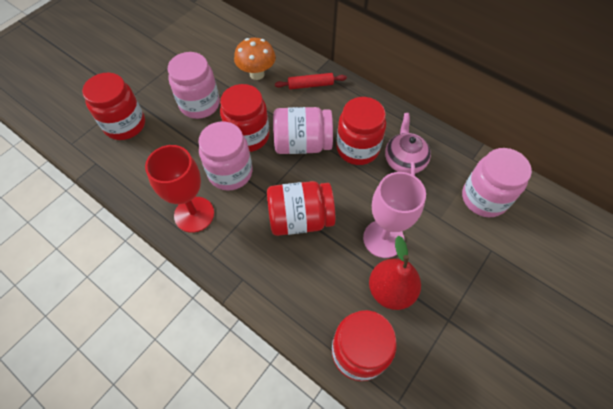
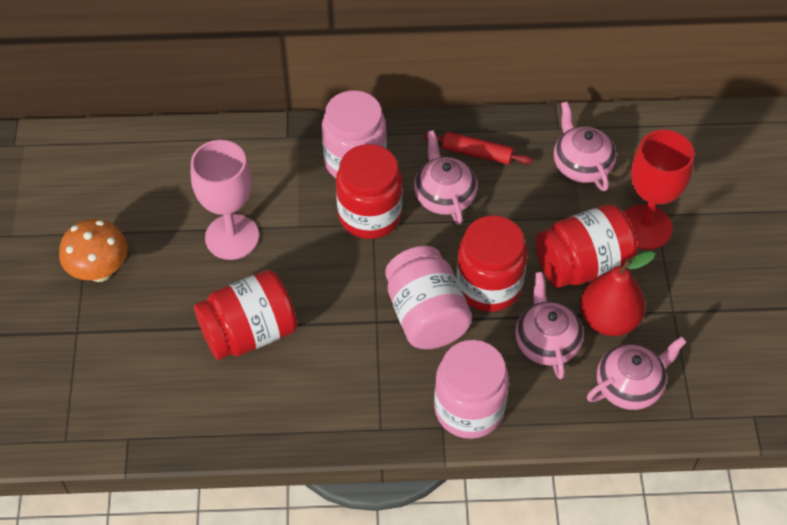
pink jar: 4 -> 3
pink teapot: 1 -> 4
red jar: 5 -> 4

